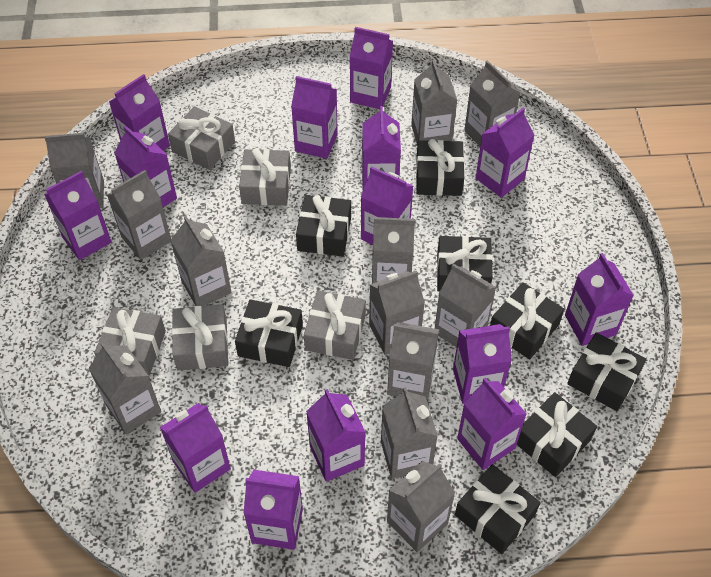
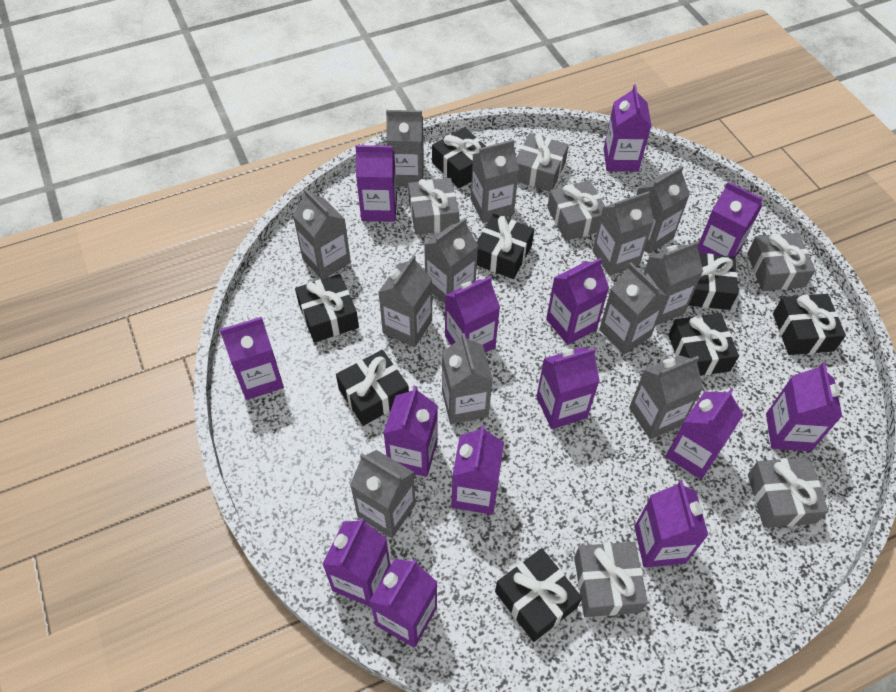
grey gift: 5 -> 6

